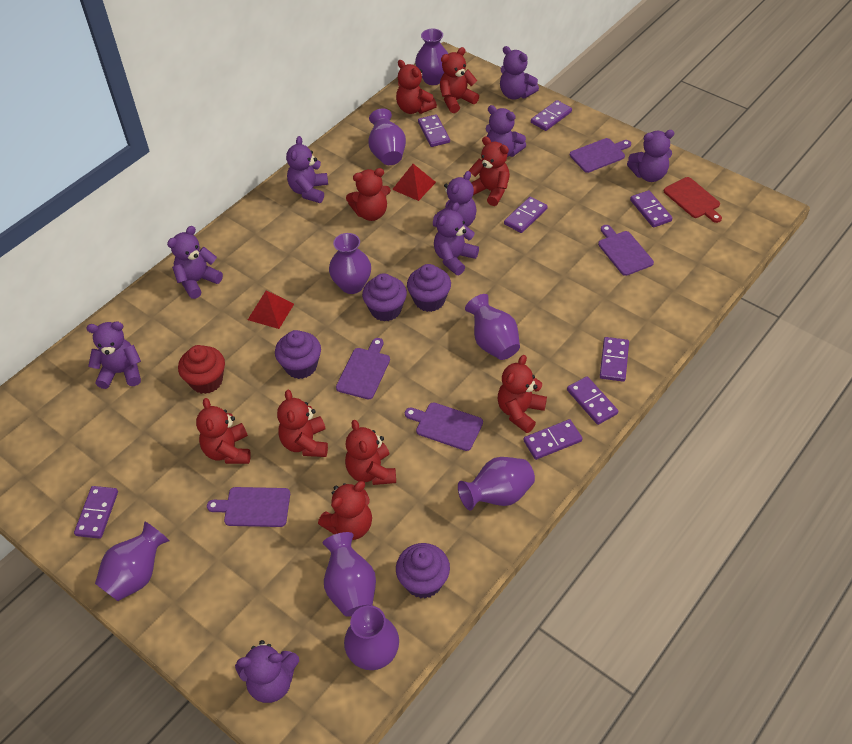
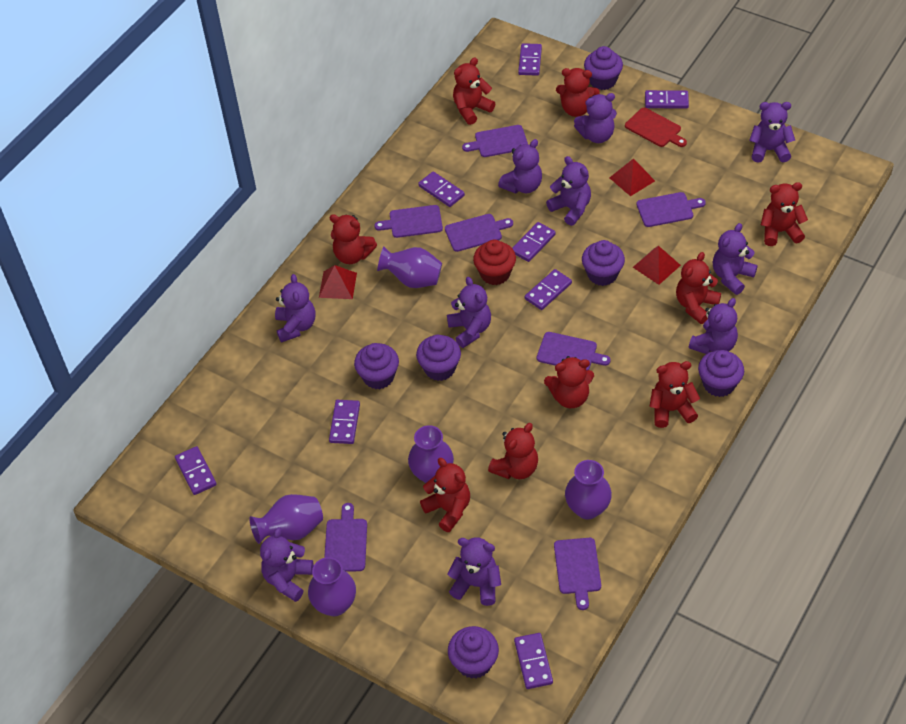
purple cupcake: 4 -> 6
purple cutting board: 5 -> 7
purple teddy bear: 9 -> 10
purple vase: 8 -> 5
red pyramid: 2 -> 3

